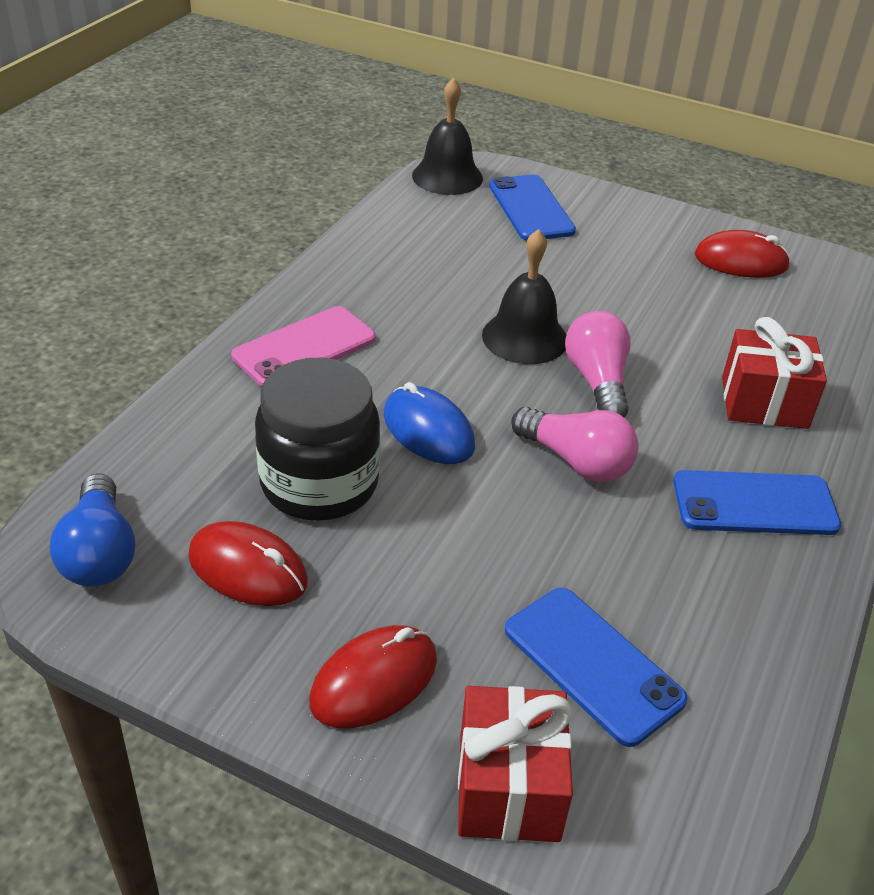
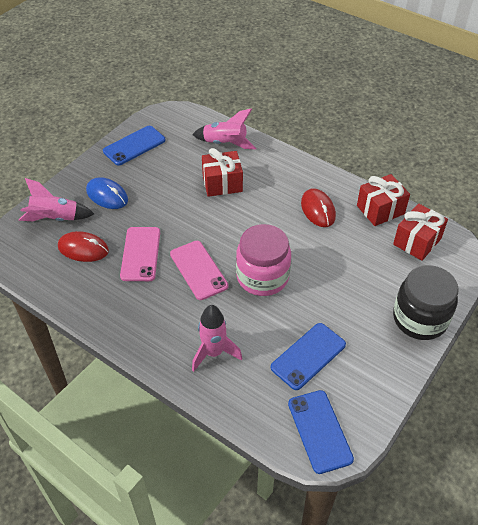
black bell: 2 -> 0
blue light bulb: 1 -> 0
pink jar: 0 -> 1
pink light bulb: 2 -> 0
pink phone: 1 -> 2
pink rocket: 0 -> 3
red gift: 2 -> 3
red mouse: 3 -> 2

